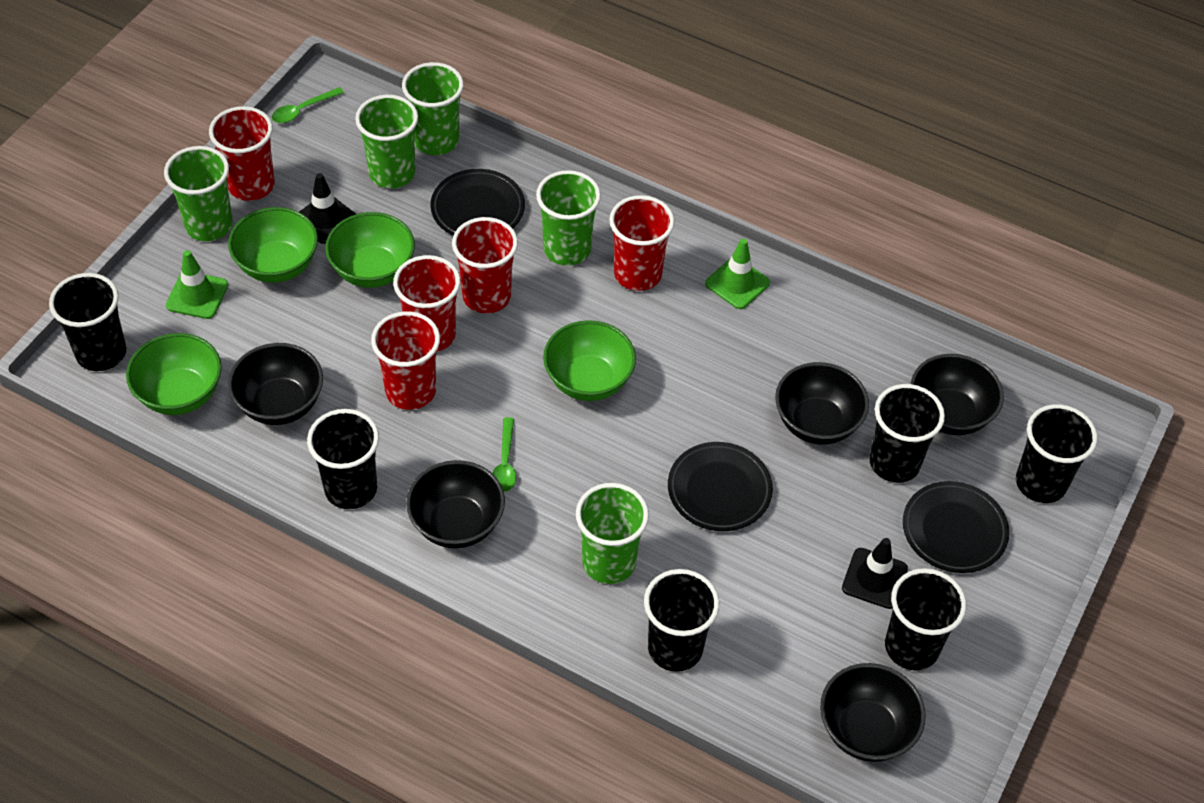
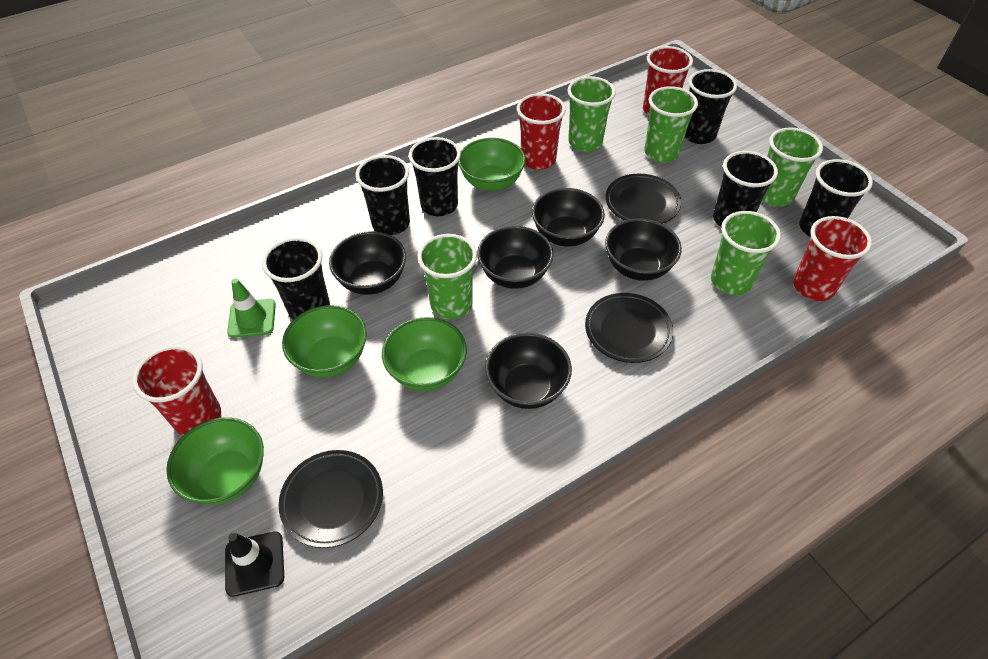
black traffic cone: 2 -> 1
green spoon: 2 -> 0
green traffic cone: 2 -> 1
red cup: 5 -> 4

